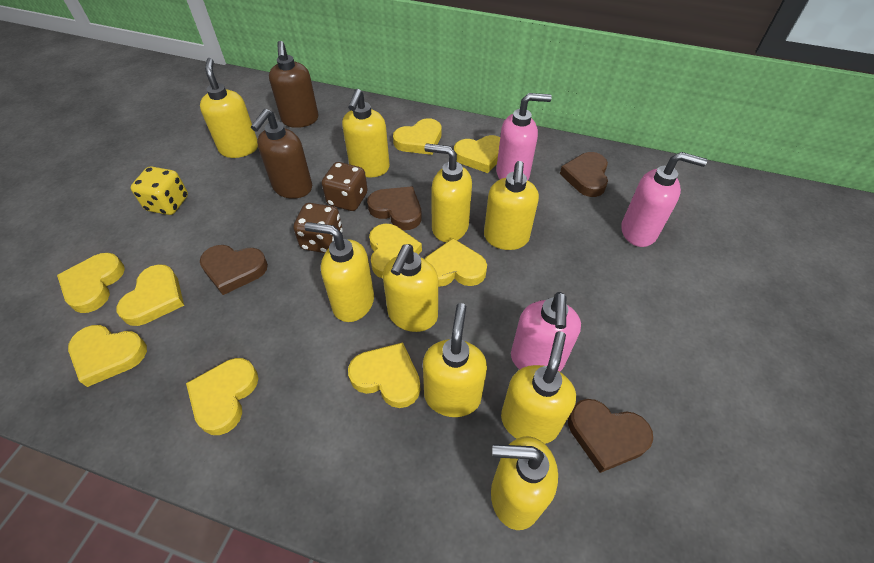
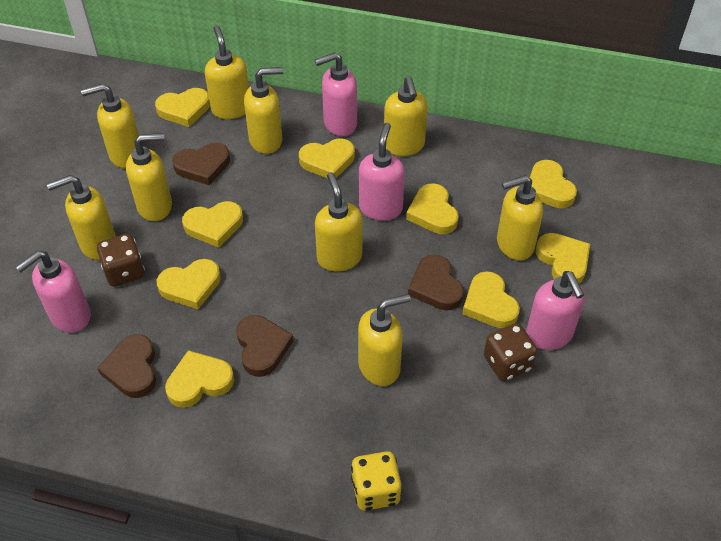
brown soap dispenser: 2 -> 0
pink soap dispenser: 3 -> 4

